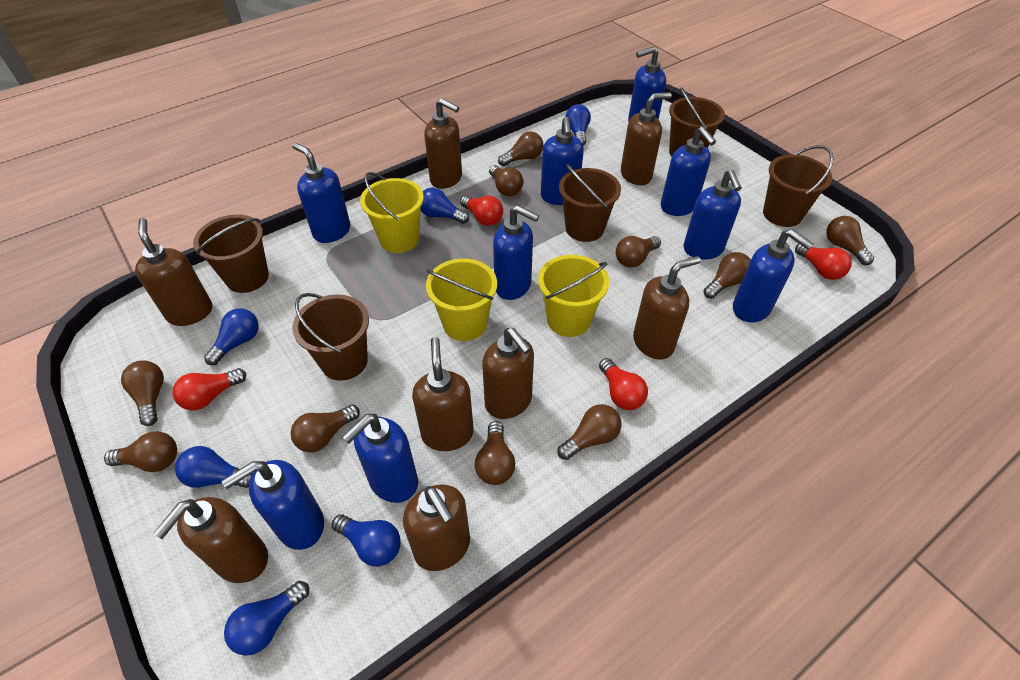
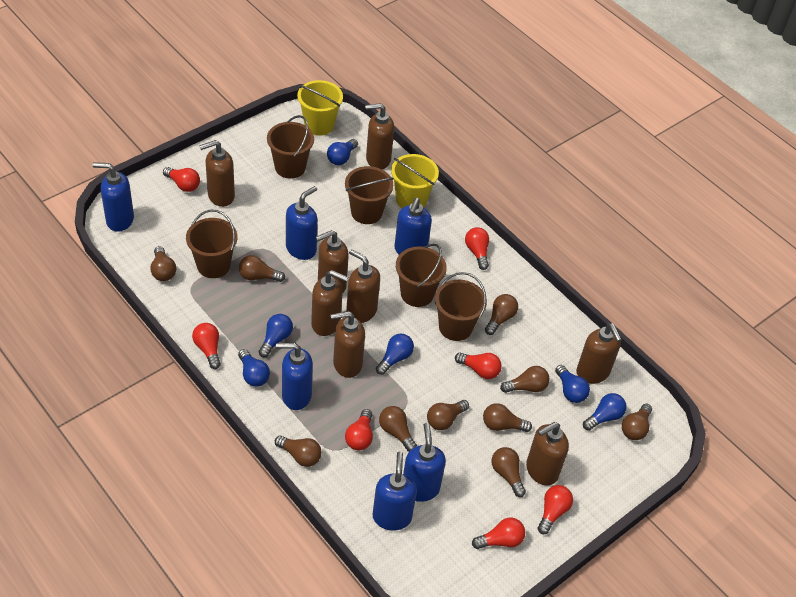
blue soap dispenser: 9 -> 6
red light bulb: 4 -> 7
yellow bucket: 3 -> 2

